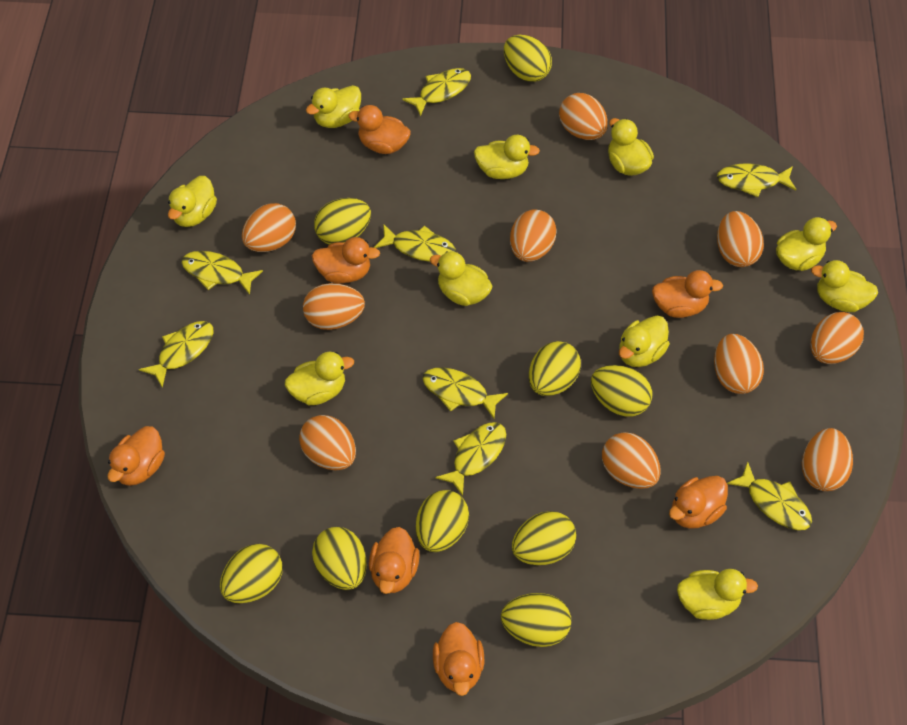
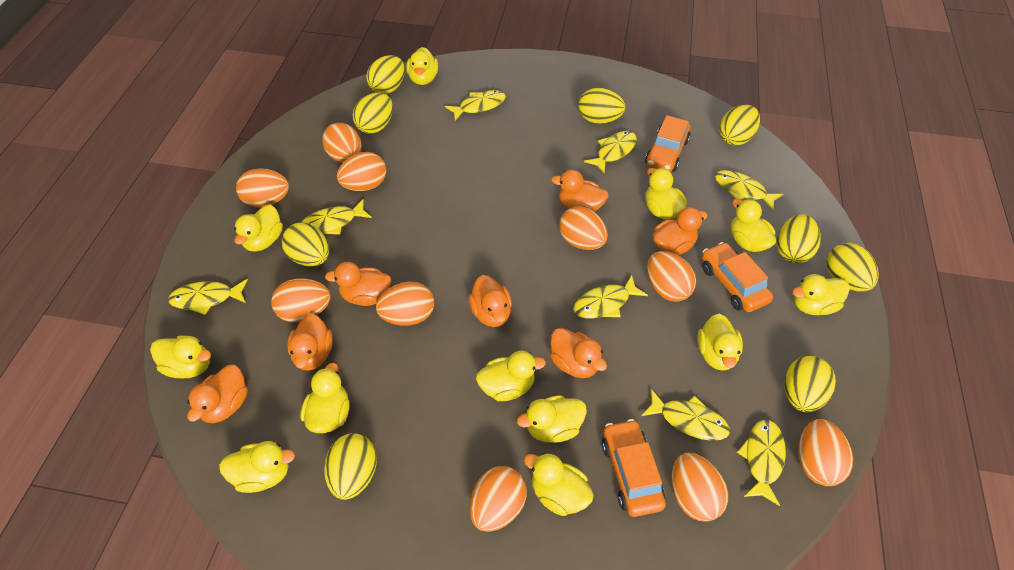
orange car: 0 -> 3
yellow duck: 10 -> 12

